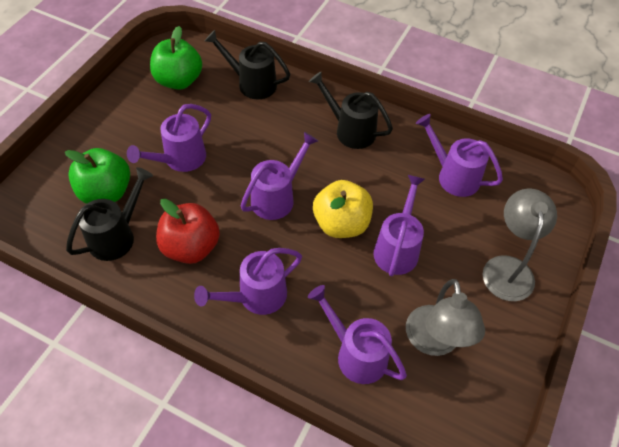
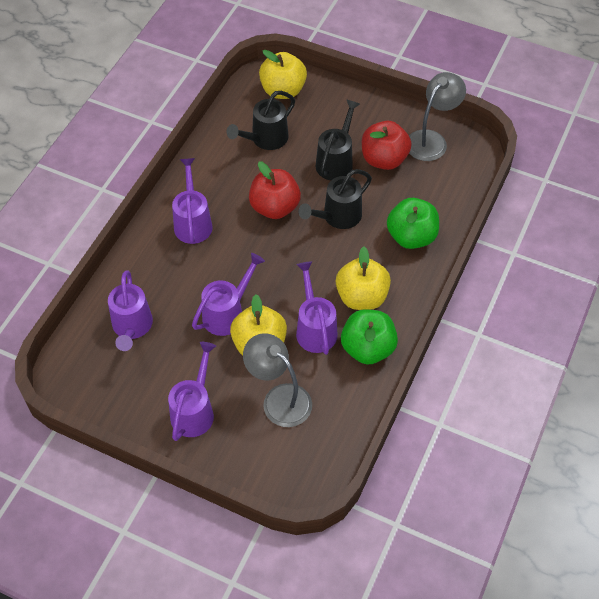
purple watering can: 6 -> 5
red apple: 1 -> 2
yellow apple: 1 -> 3

